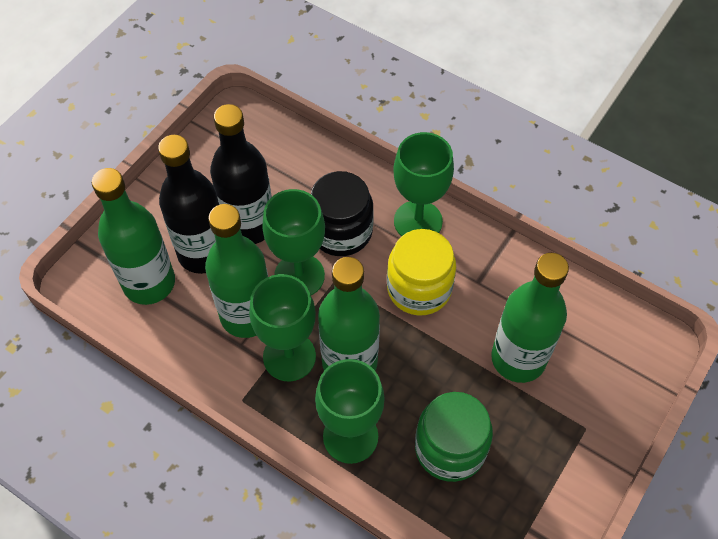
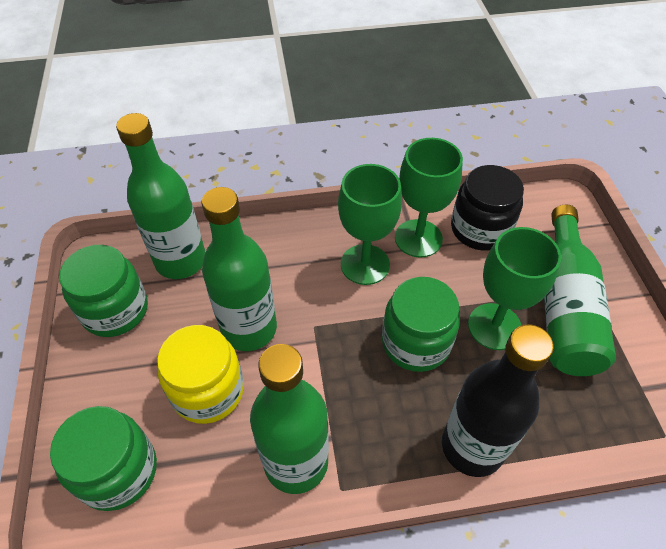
black bottle: 2 -> 1
green goblet: 4 -> 3
green jar: 1 -> 3

